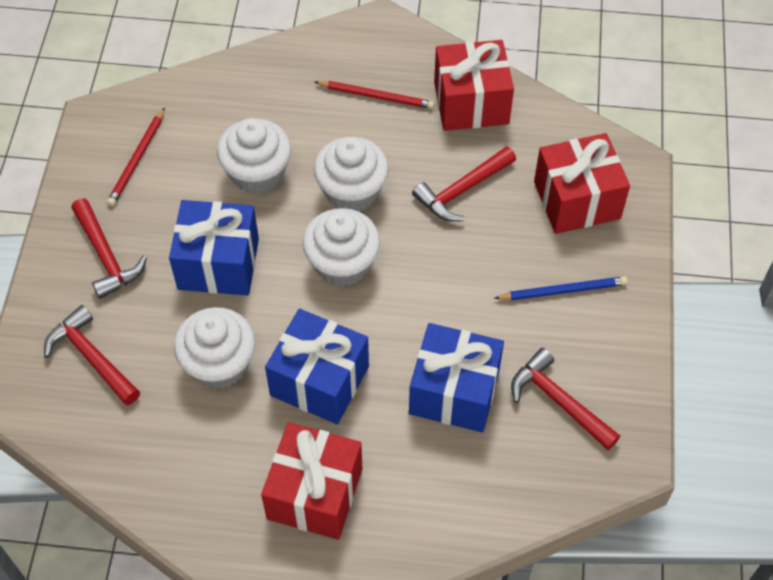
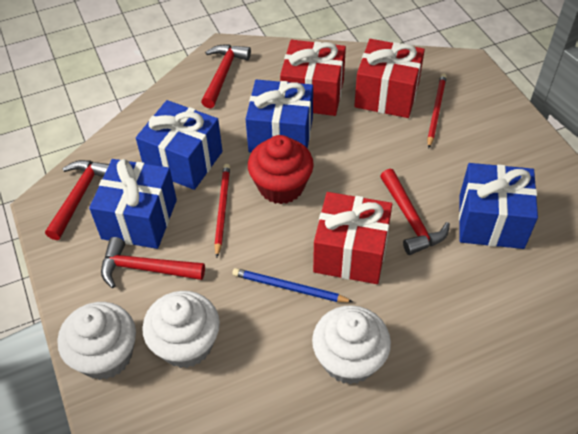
blue gift: 3 -> 4
red cupcake: 0 -> 1
white cupcake: 4 -> 3

